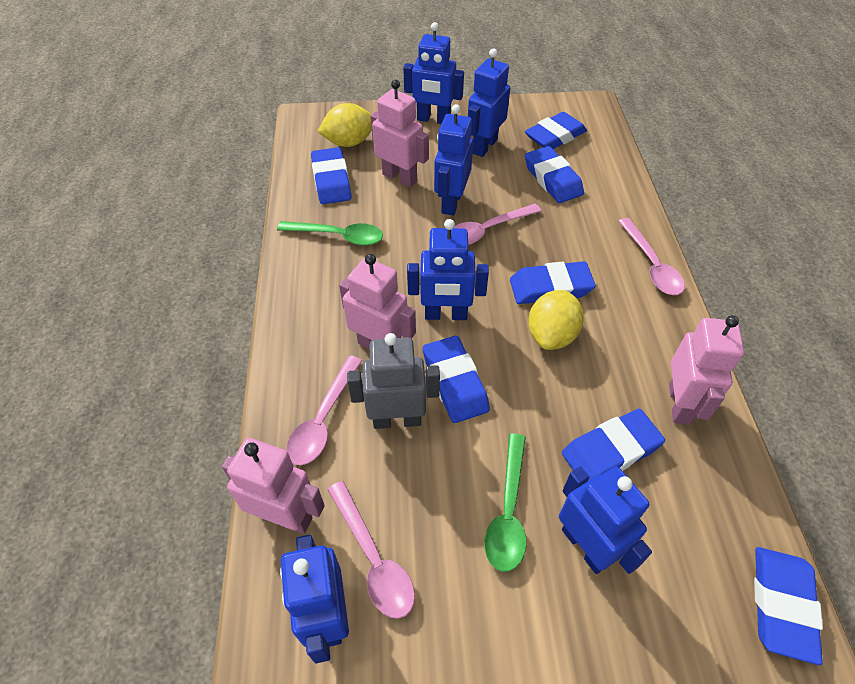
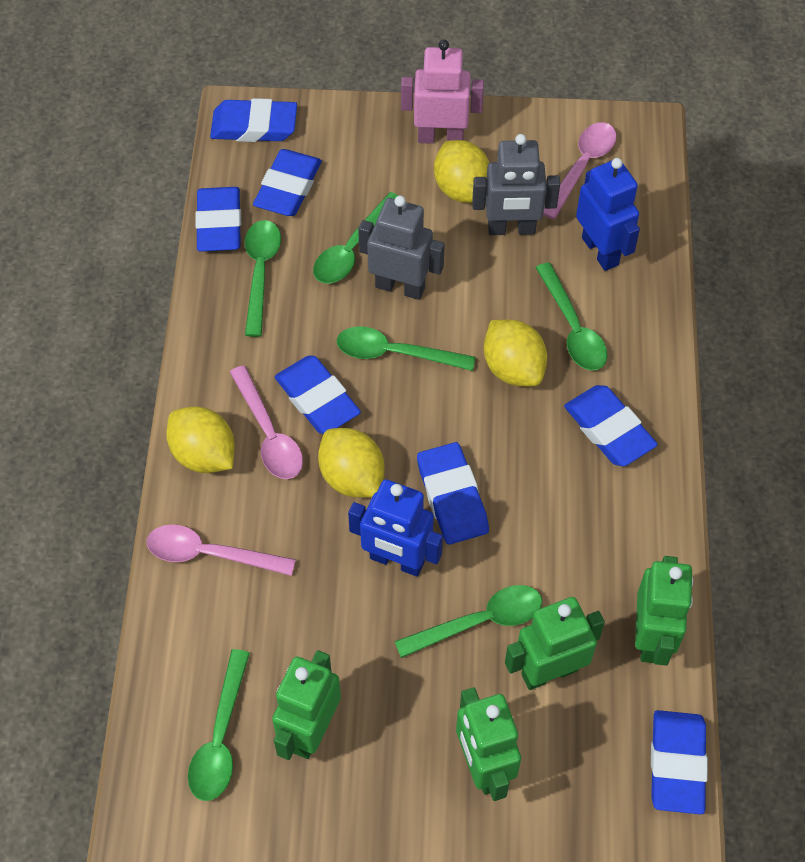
blue robot: 6 -> 2
green robot: 0 -> 4
green spoon: 2 -> 6
grey robot: 1 -> 2
pink robot: 4 -> 1
pink spoon: 4 -> 3
yellow lemon: 2 -> 4

